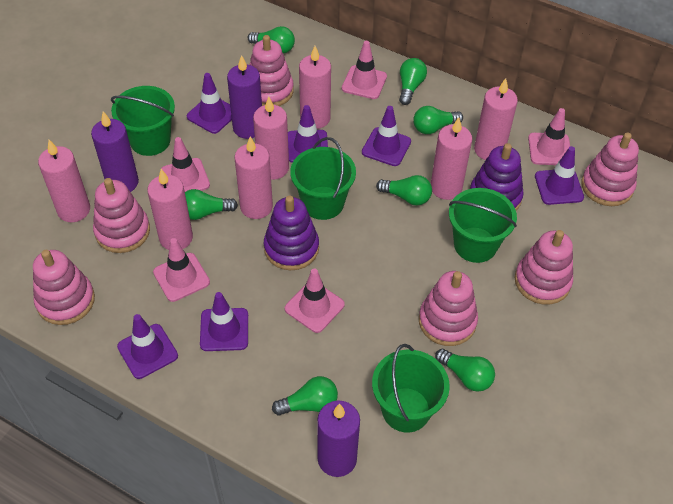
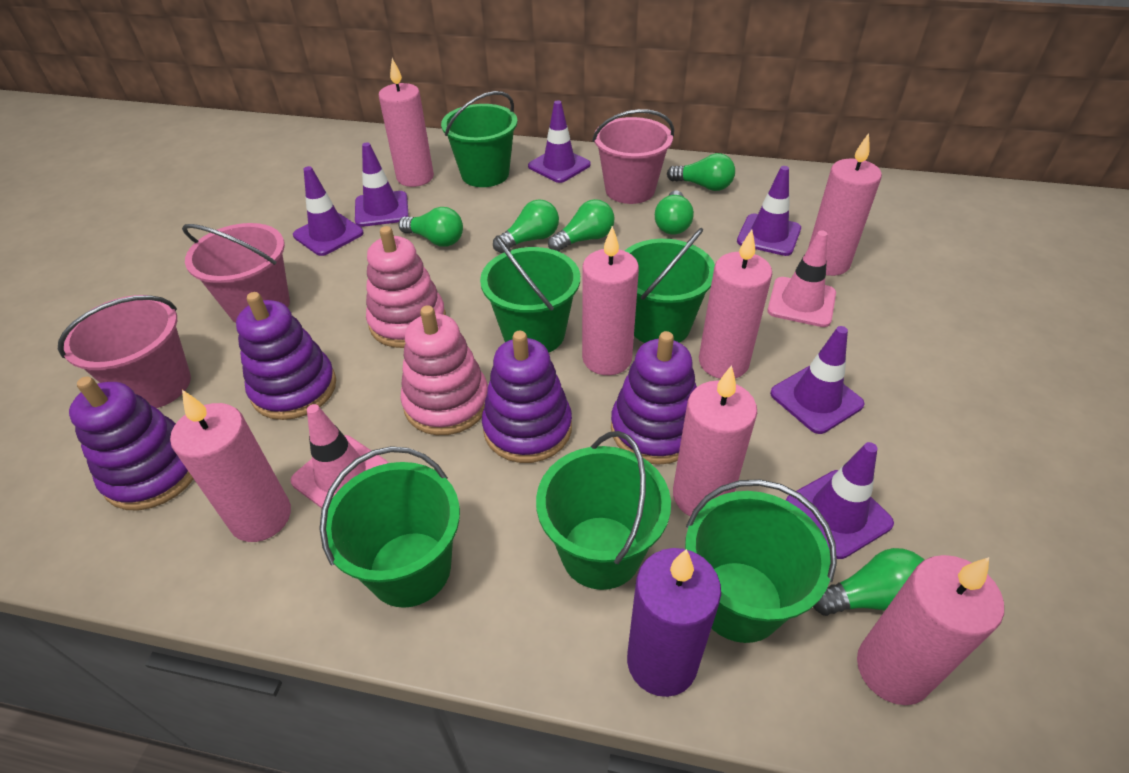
green bucket: 4 -> 6
green light bulb: 7 -> 6
pink bucket: 0 -> 3
pink stacking toy: 6 -> 2
pink traffic cone: 5 -> 2
purple candle: 3 -> 1
purple stacking toy: 2 -> 4

